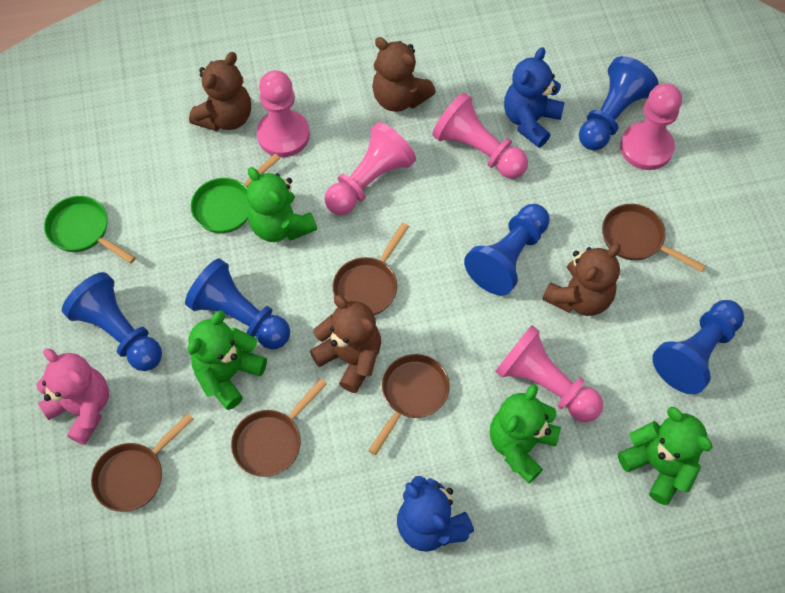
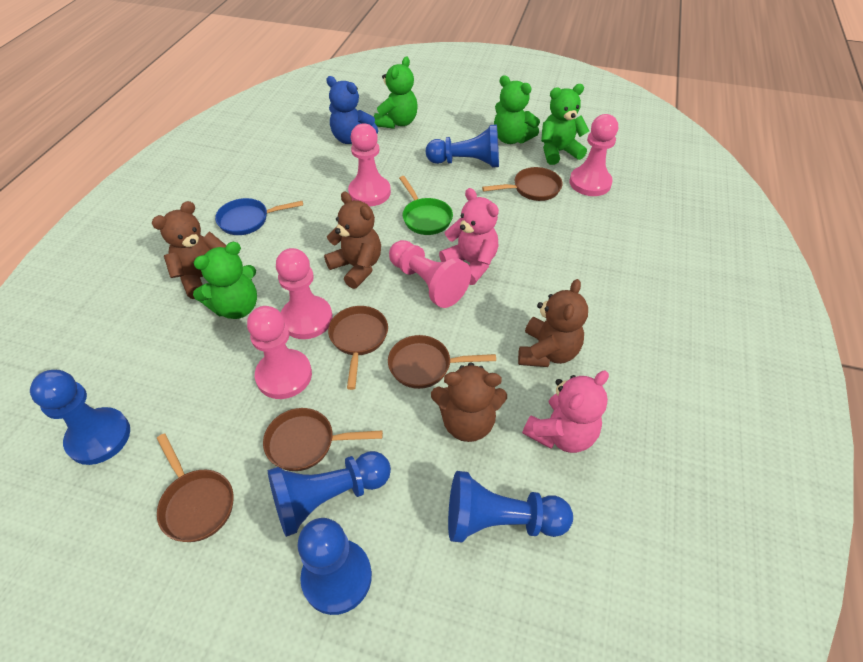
blue pan: 0 -> 1
blue teddy bear: 2 -> 1
green pan: 2 -> 1
pink teddy bear: 1 -> 2

